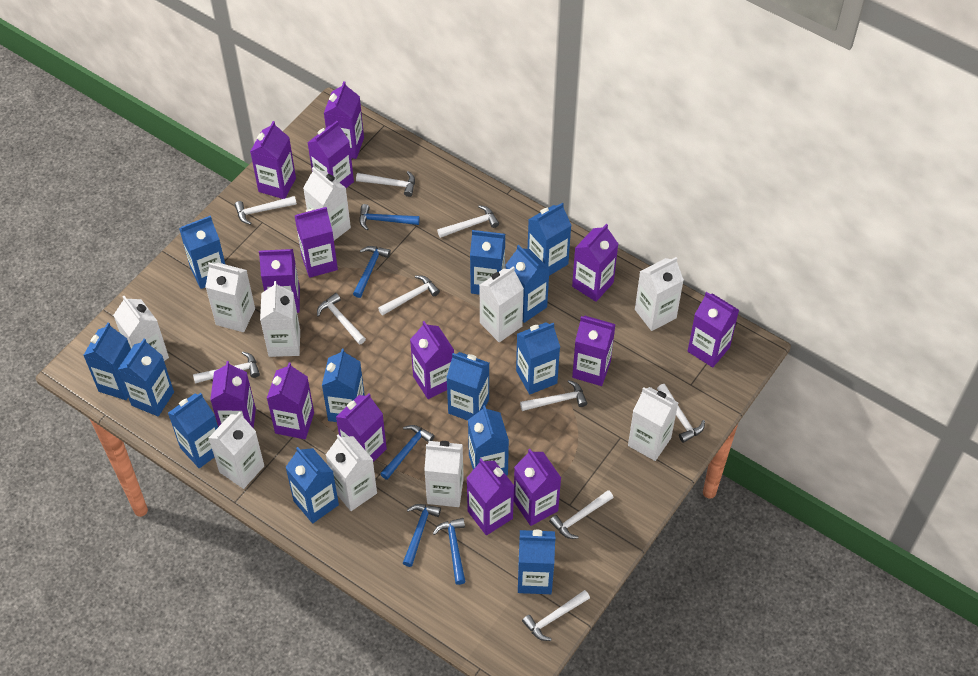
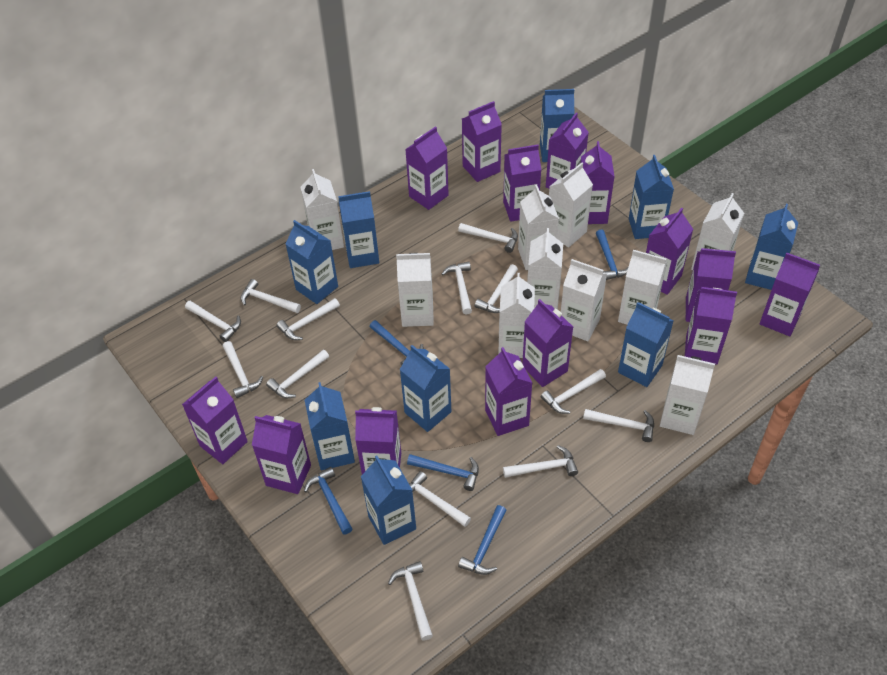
blue carton: 13 -> 9
white hammer: 10 -> 13

